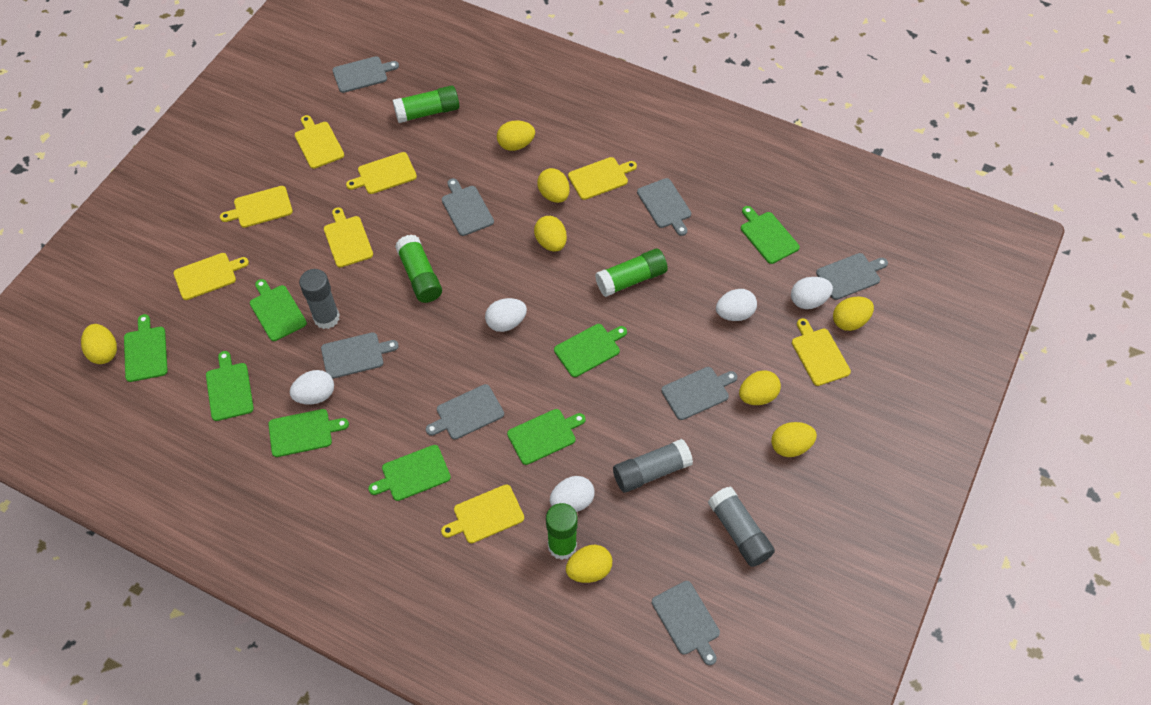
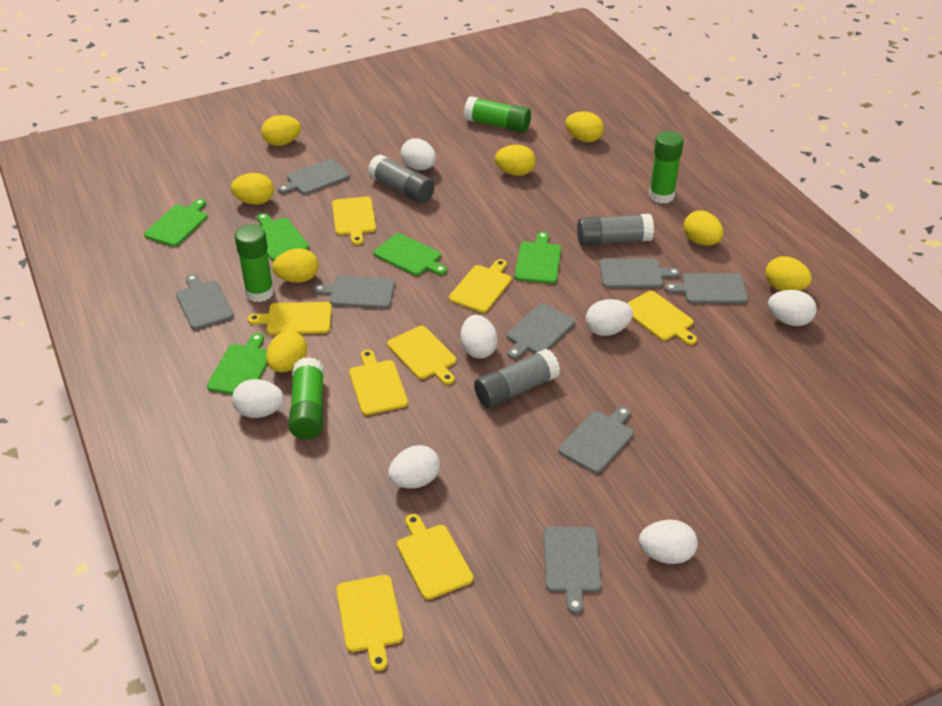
green cutting board: 8 -> 5
white egg: 5 -> 7

